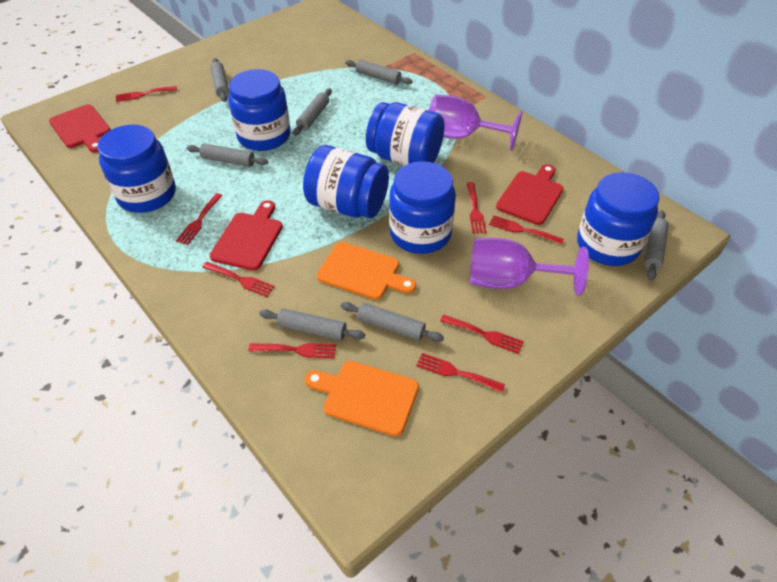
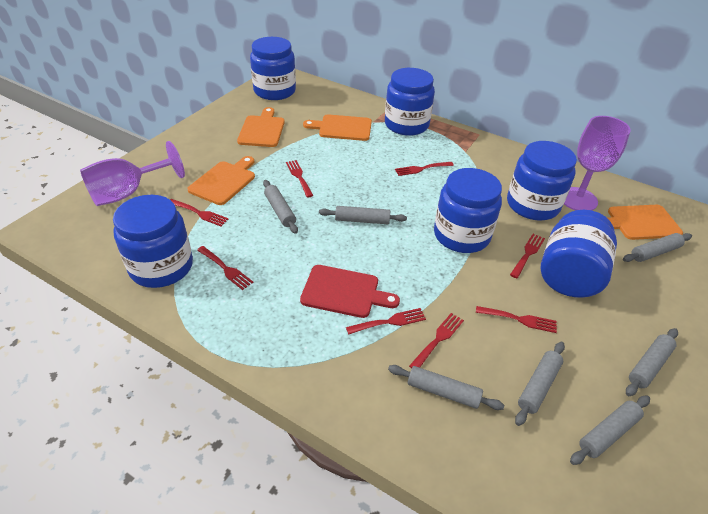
orange cutting board: 2 -> 4
red cutting board: 3 -> 1

